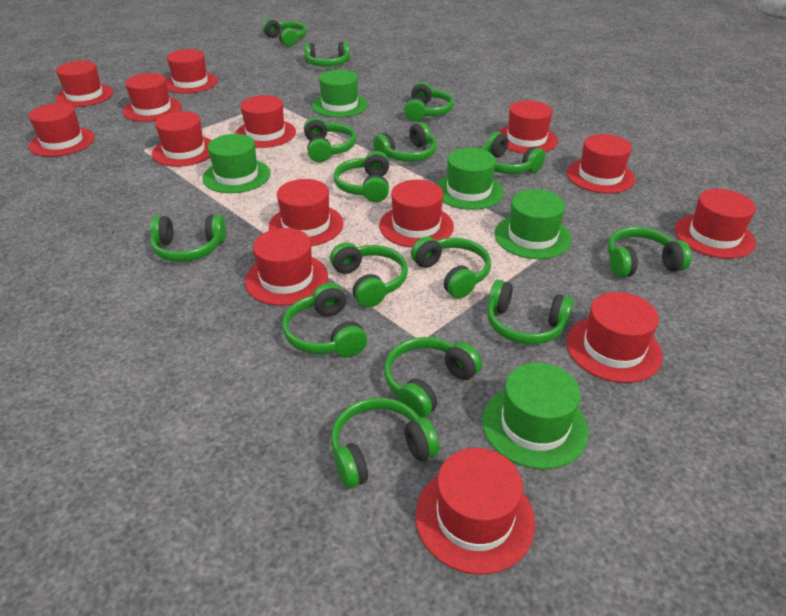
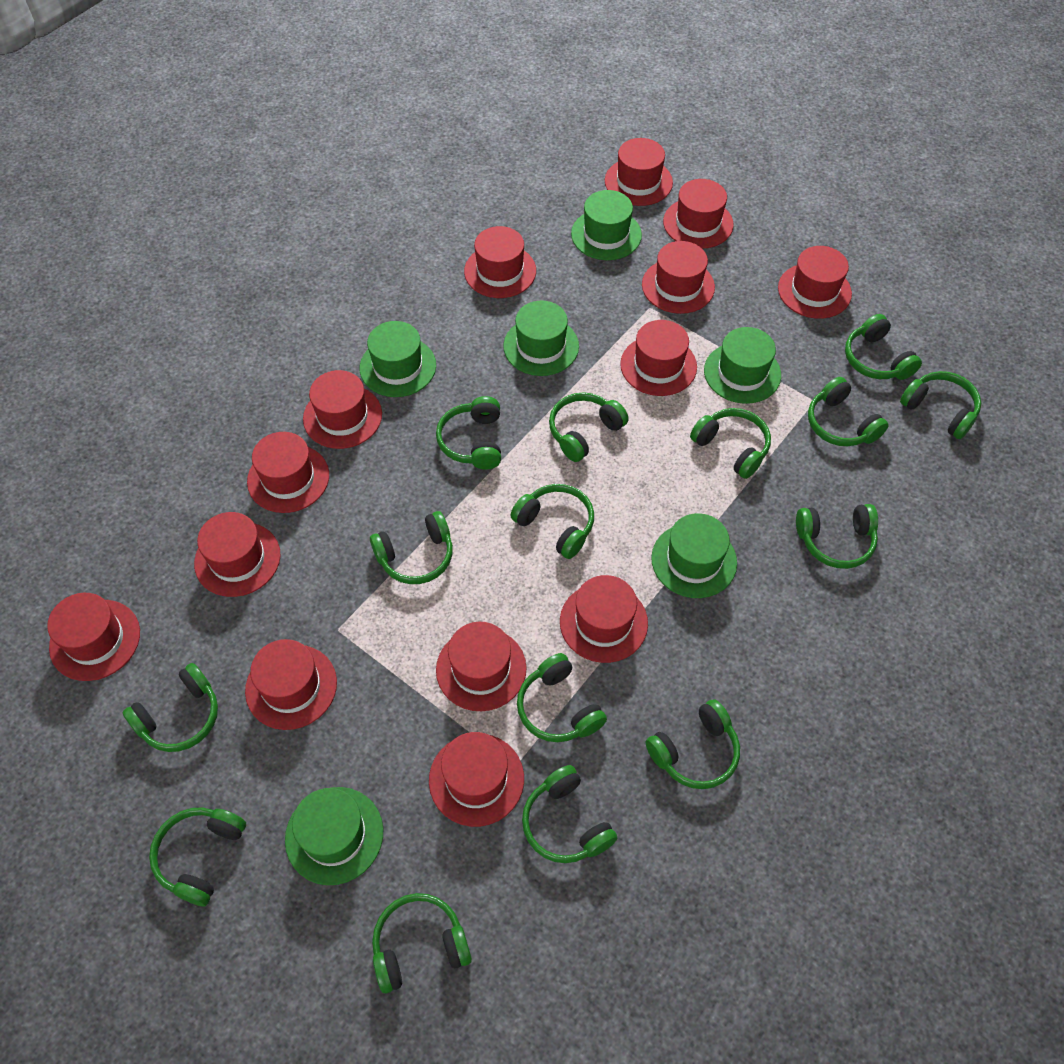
green hat: 5 -> 6

